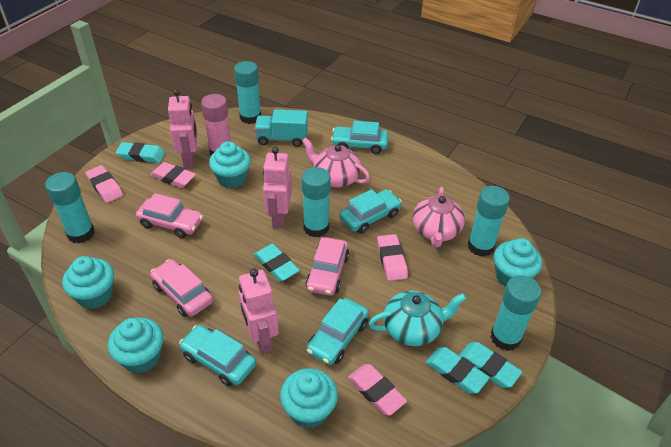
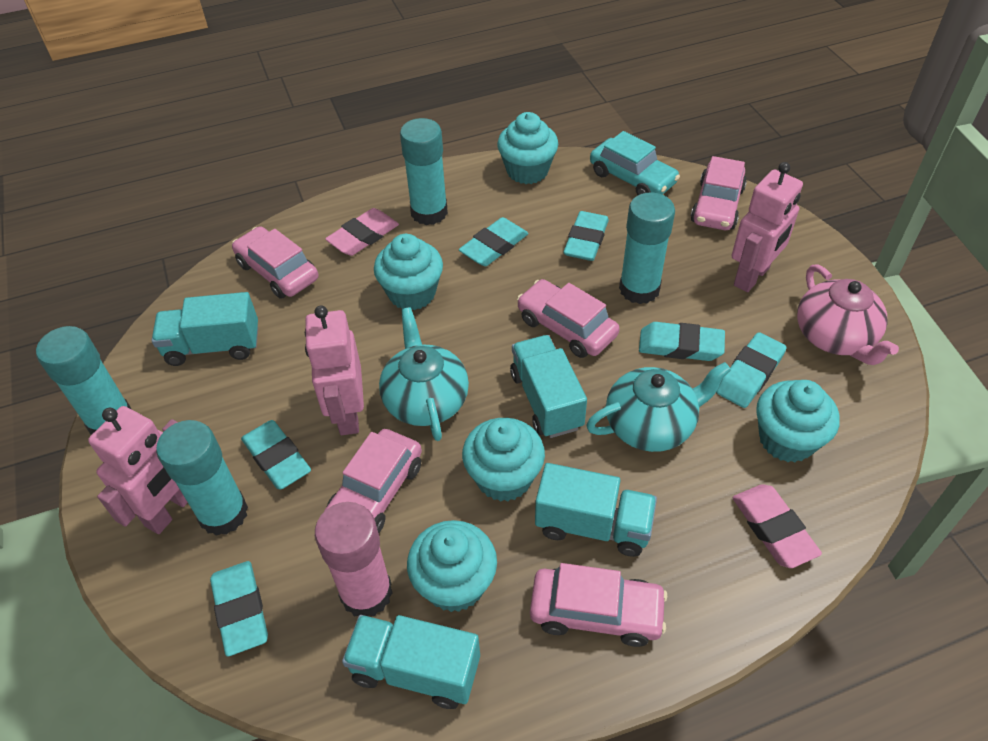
pink car: 3 -> 5
pink eraser: 4 -> 2
pink teapot: 2 -> 1
turquoise car: 4 -> 1
turquoise eraser: 4 -> 6
turquoise glue stick: 5 -> 4
turquoise teapot: 1 -> 2
turquoise truck: 1 -> 4

